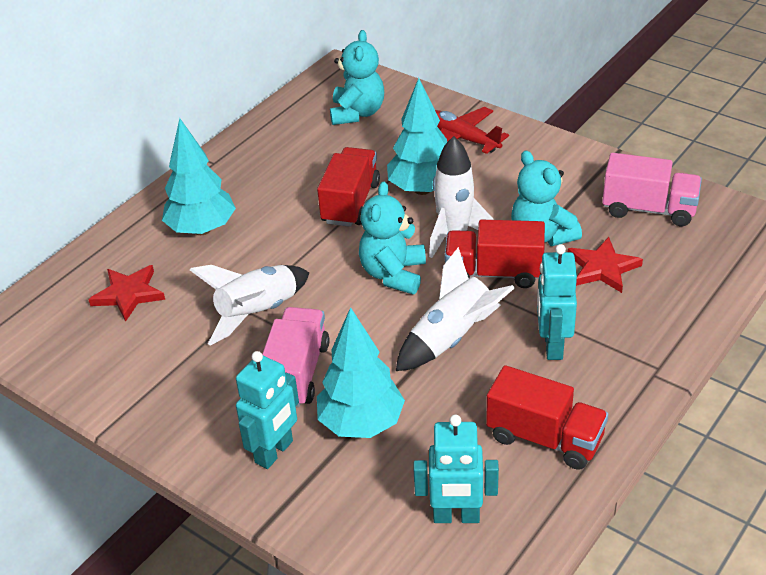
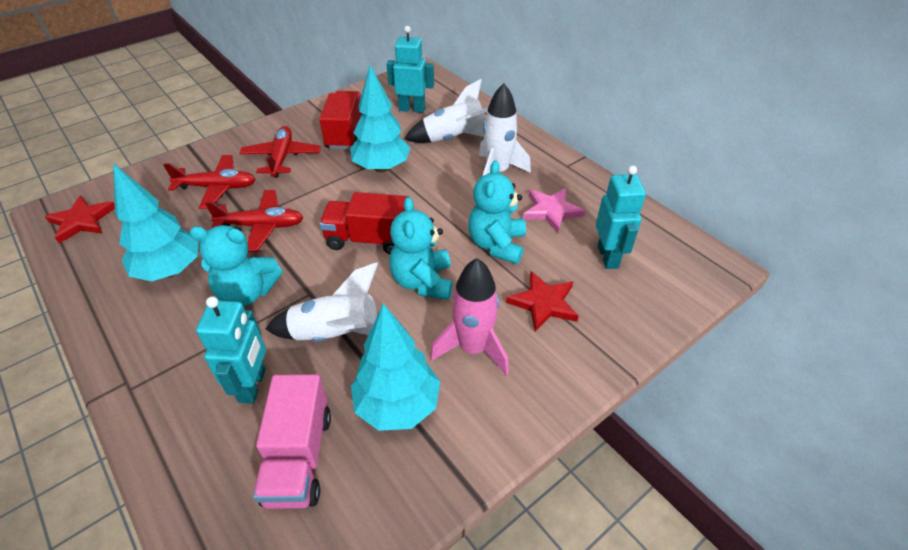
pink rocket: 0 -> 1
pink star: 0 -> 1
pink truck: 2 -> 1
red plane: 1 -> 3
red truck: 3 -> 2

